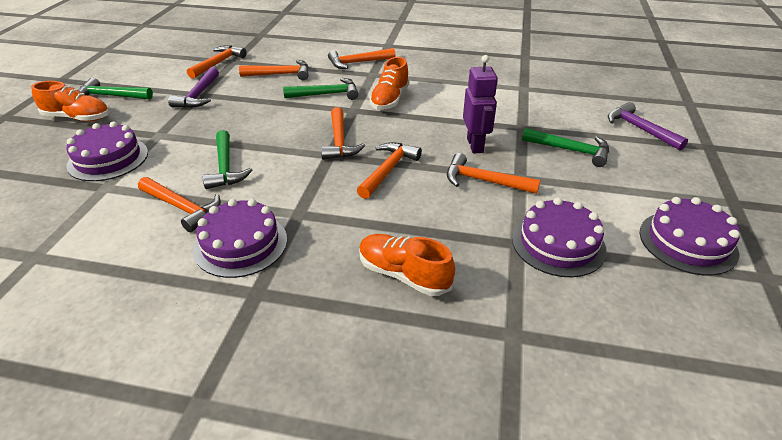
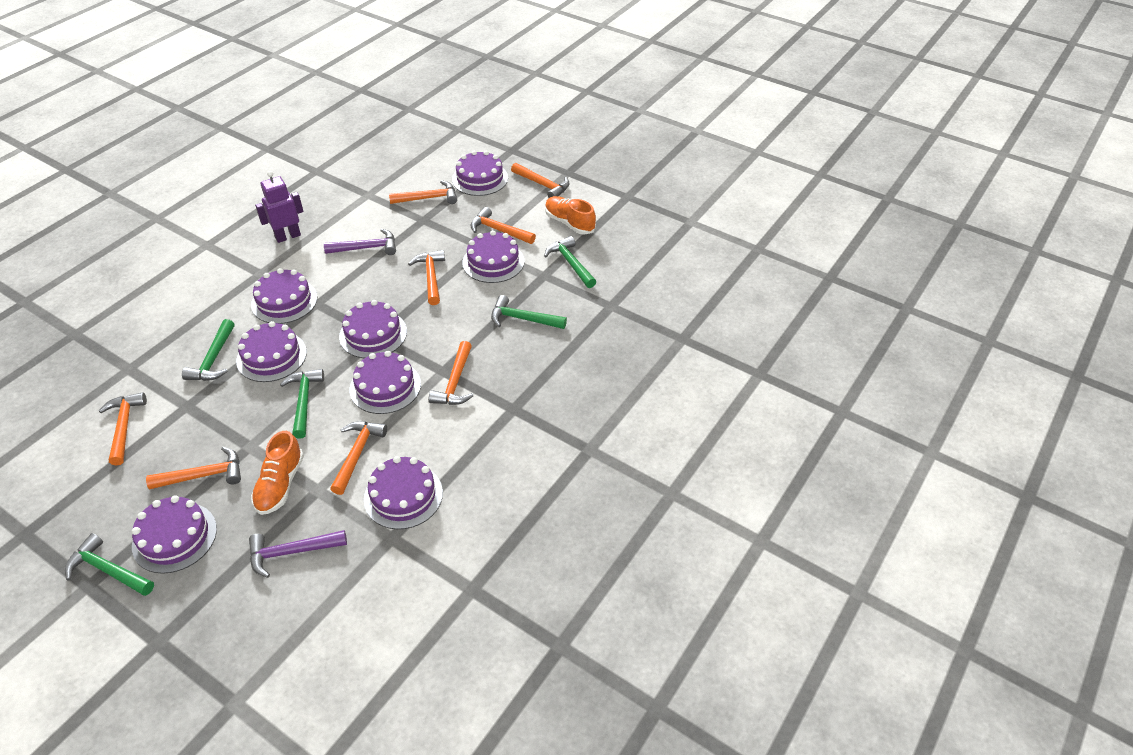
green hammer: 4 -> 5
orange hammer: 7 -> 8
orange shoe: 3 -> 2
purple cake: 4 -> 8

